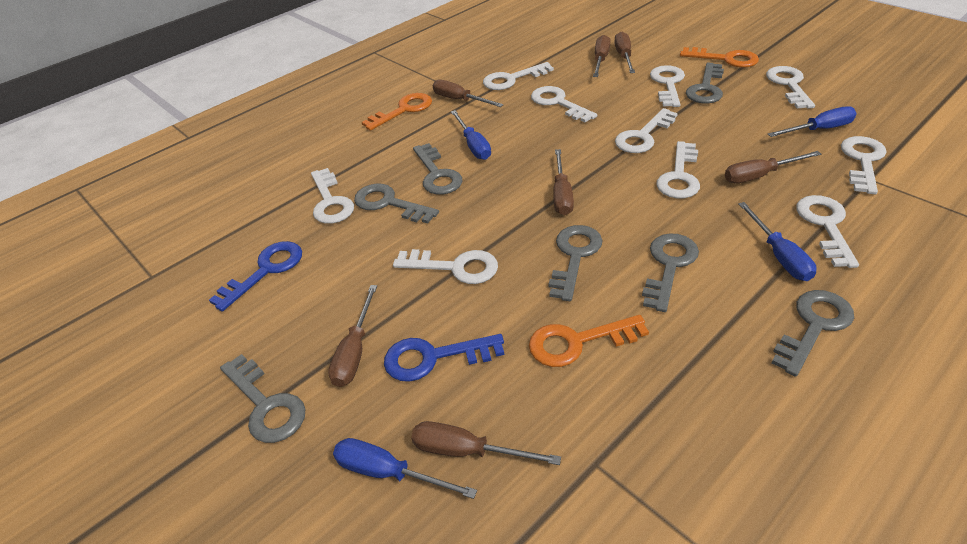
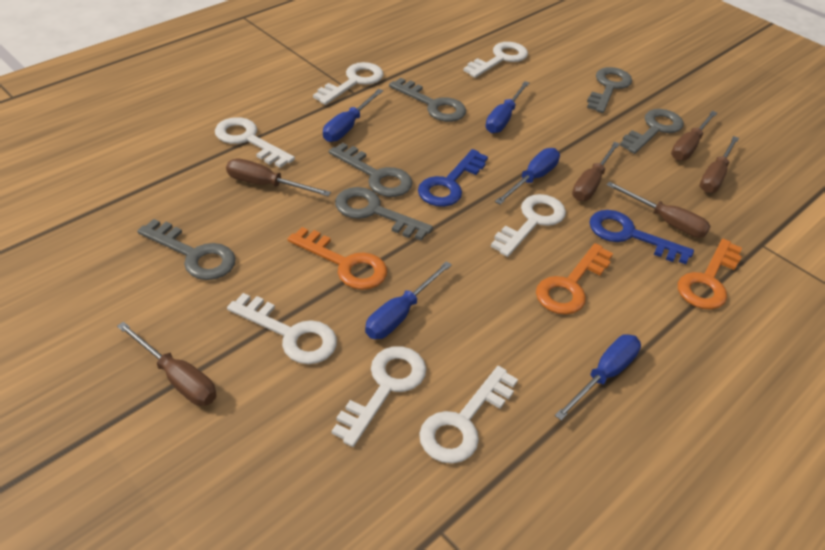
blue screwdriver: 4 -> 5
brown screwdriver: 7 -> 6
grey key: 7 -> 6
white key: 10 -> 7

